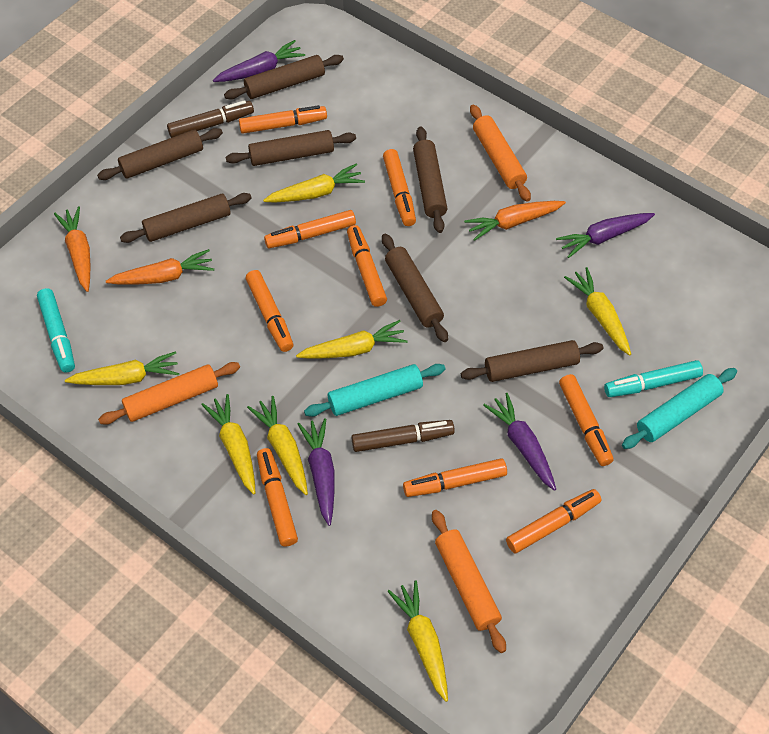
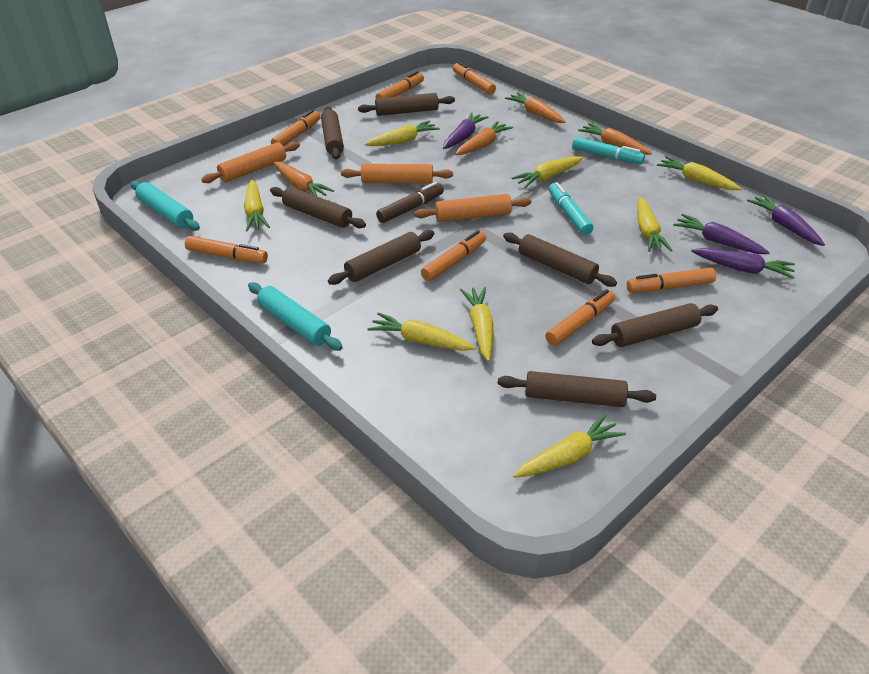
brown marker: 2 -> 1
orange carrot: 3 -> 4
orange marker: 9 -> 7
yellow carrot: 7 -> 8

